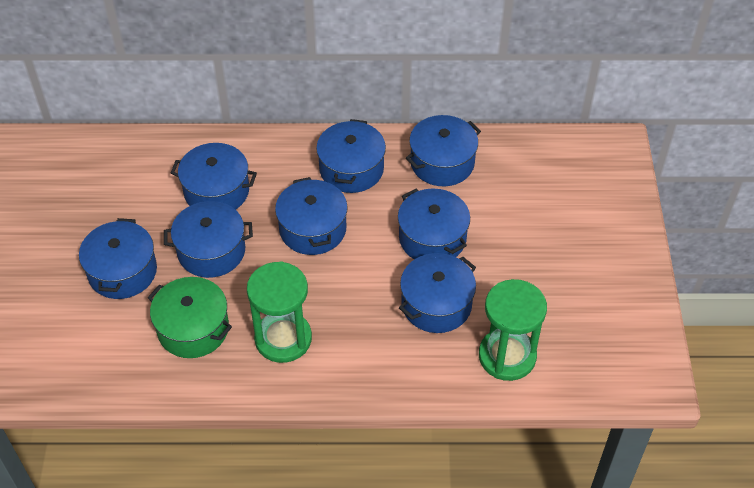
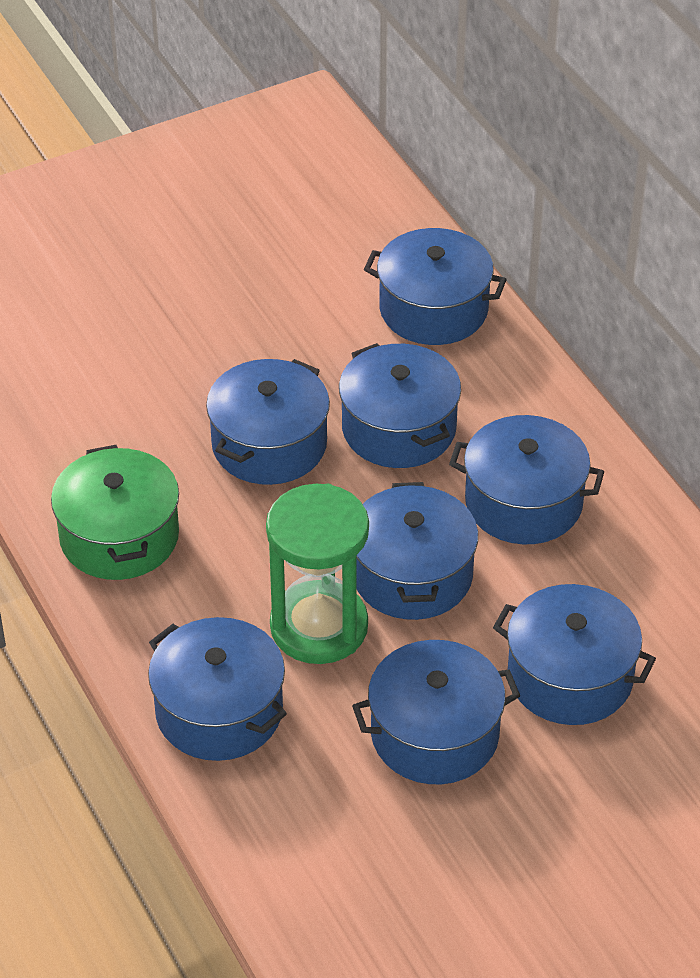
green hourglass: 2 -> 1

